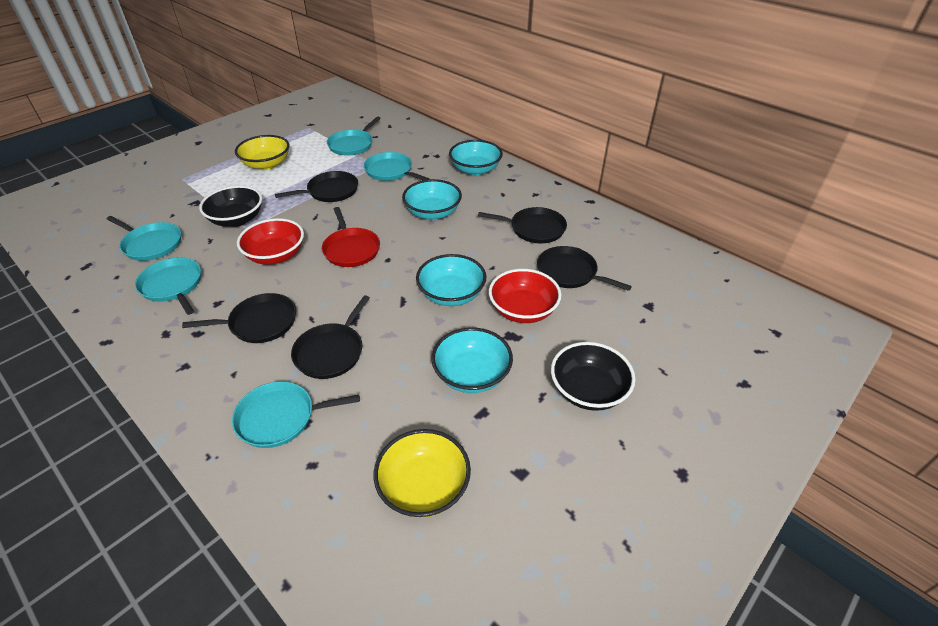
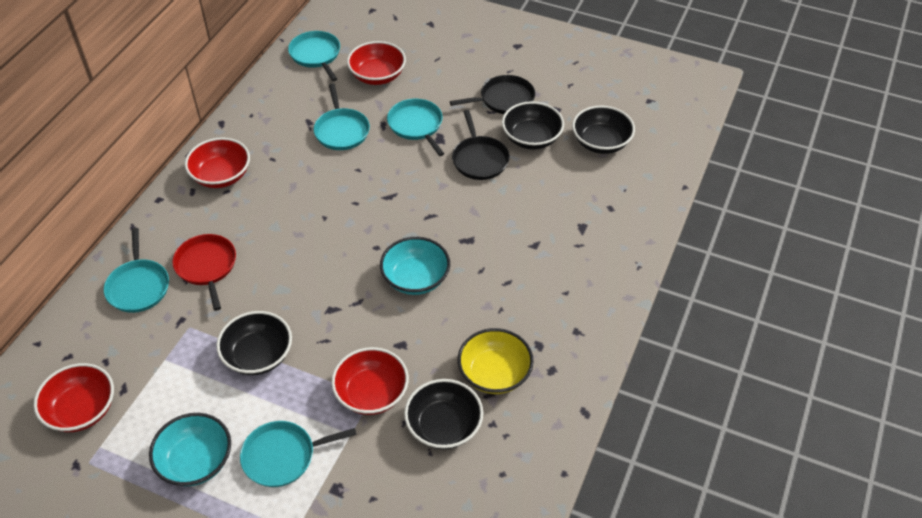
black bowl: 2 -> 4
black pan: 5 -> 2
red bowl: 2 -> 4
turquoise bowl: 4 -> 2
yellow bowl: 2 -> 1

